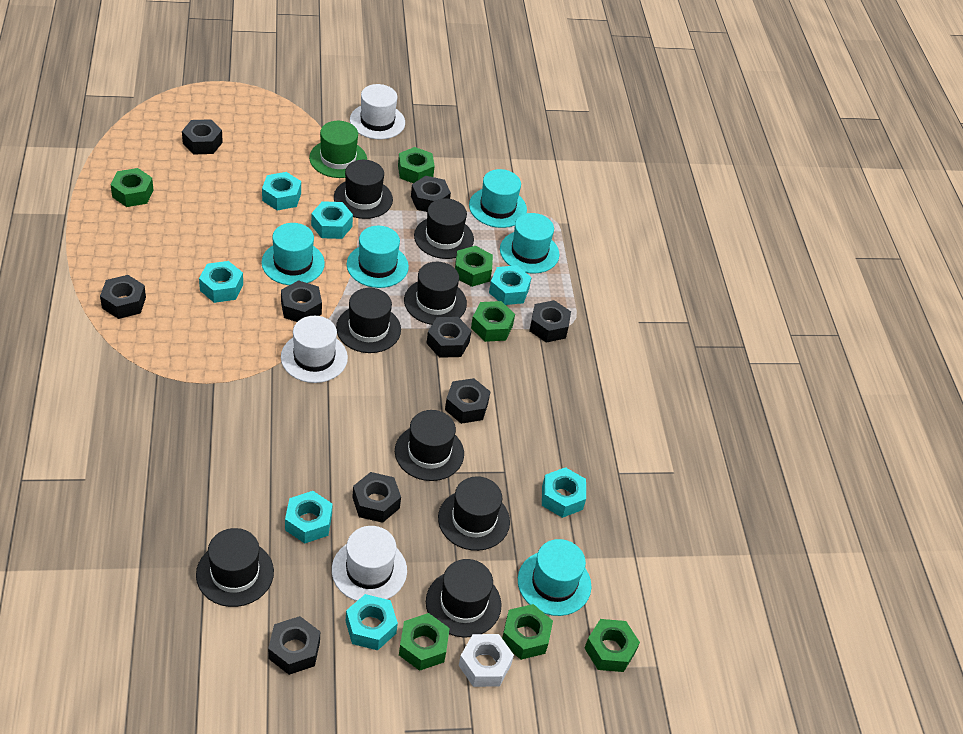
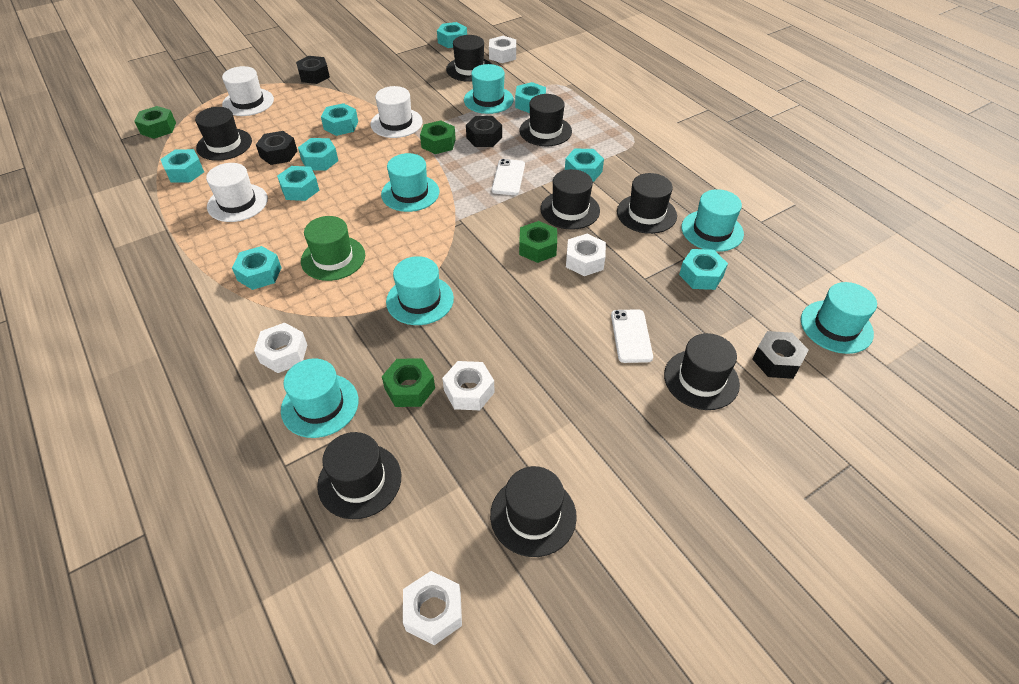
black nut: 9 -> 4
green nut: 7 -> 4
turquoise hat: 5 -> 6
turquoise nut: 7 -> 9
white nut: 1 -> 5
white phone: 0 -> 2

